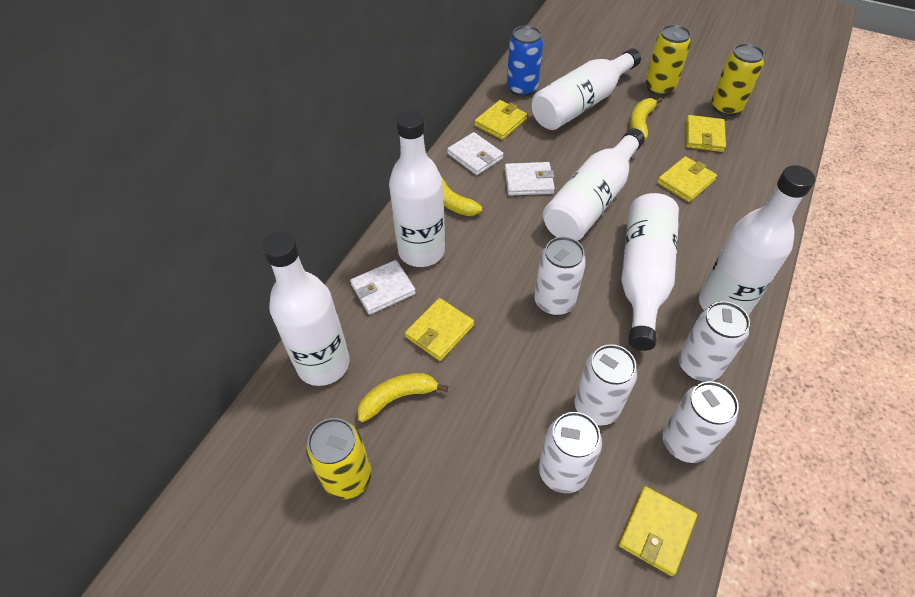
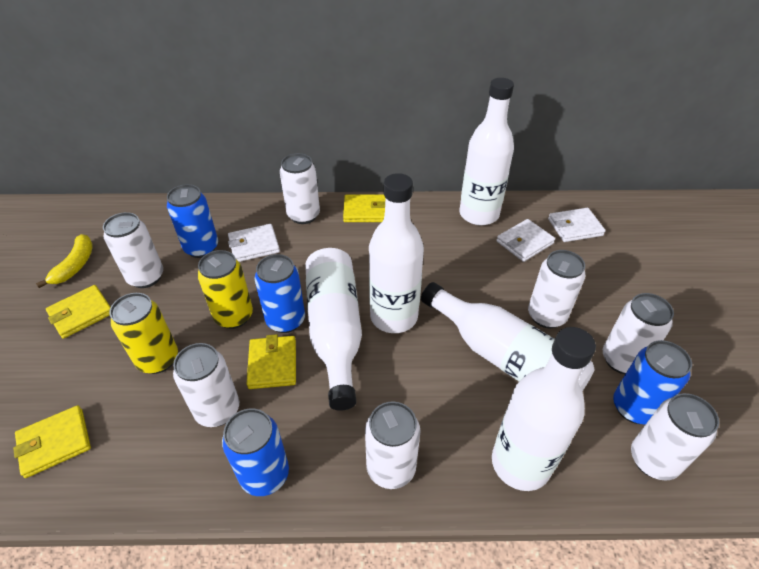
blue can: 1 -> 4
white bottle: 6 -> 5
white can: 5 -> 7
yellow banana: 3 -> 1
yellow can: 3 -> 2
yellow wallet: 5 -> 4

